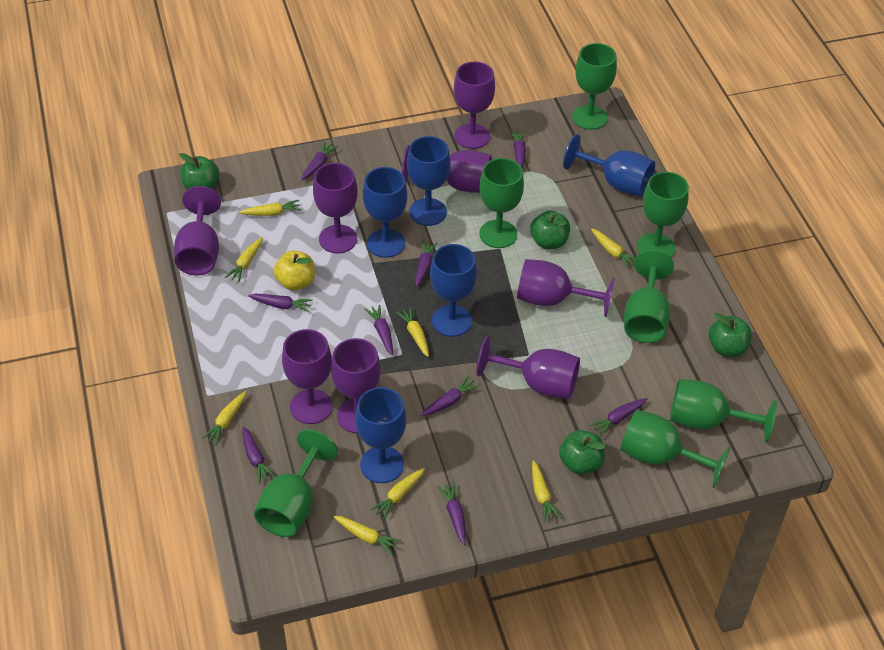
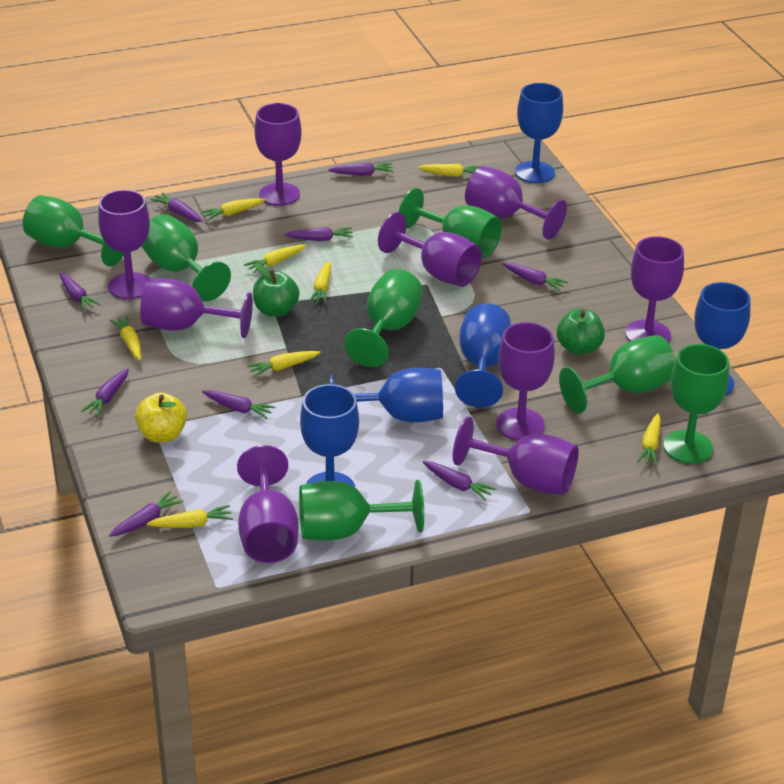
green apple: 4 -> 2
purple goblet: 8 -> 9

